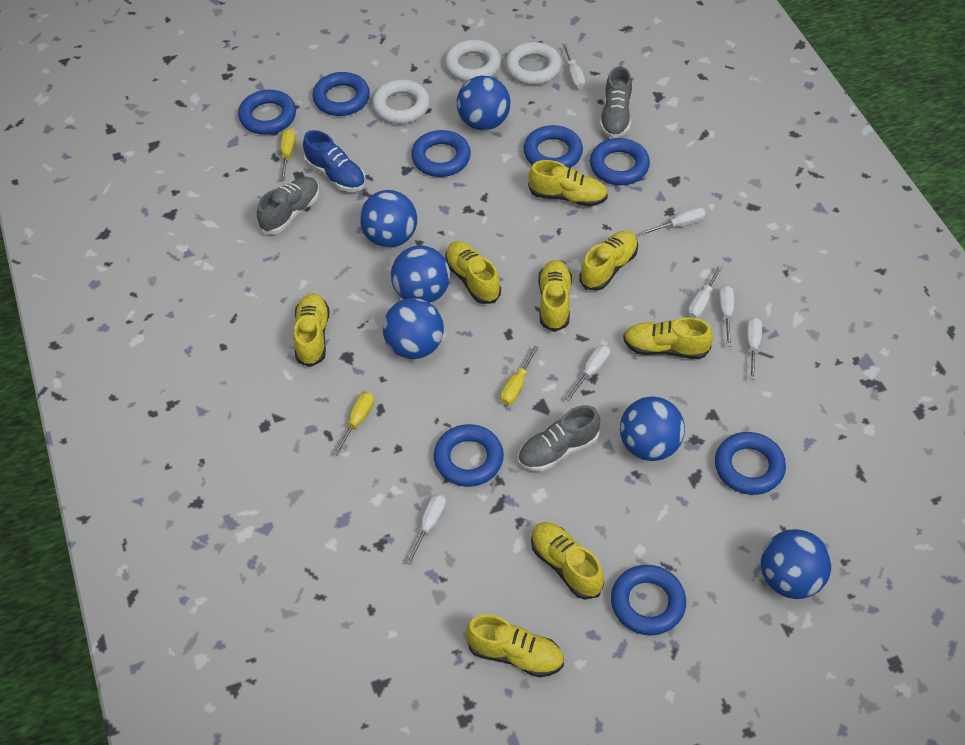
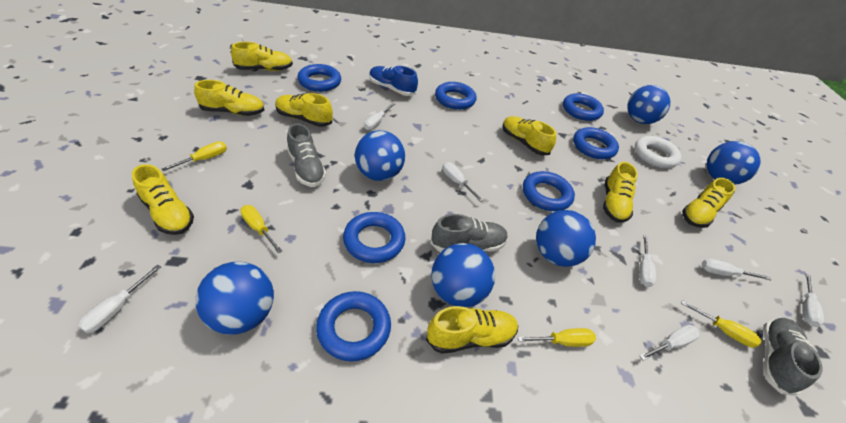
blue ring: 8 -> 7
white ring: 3 -> 1
yellow screwdriver: 3 -> 4

